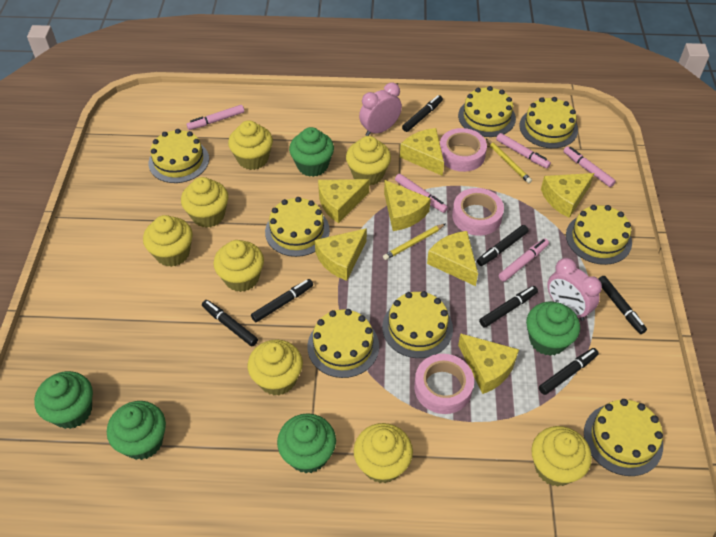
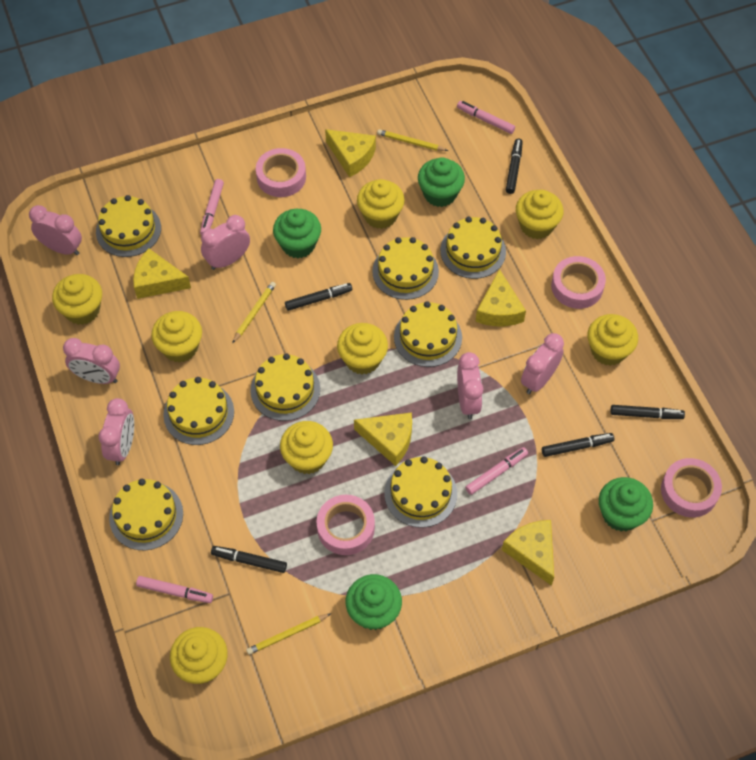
black marker: 7 -> 5
green cupcake: 5 -> 4
pink clock: 2 -> 6
pink marker: 5 -> 4
pink tape: 3 -> 4
yellow cheese: 7 -> 5
yellow pencil: 2 -> 3

